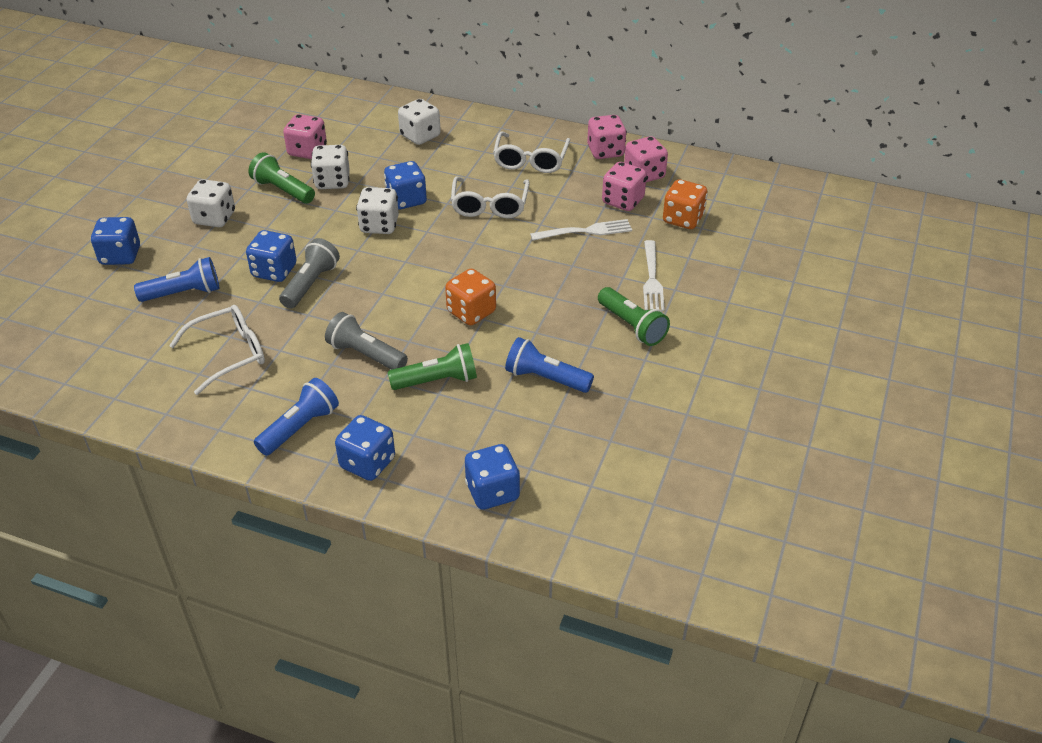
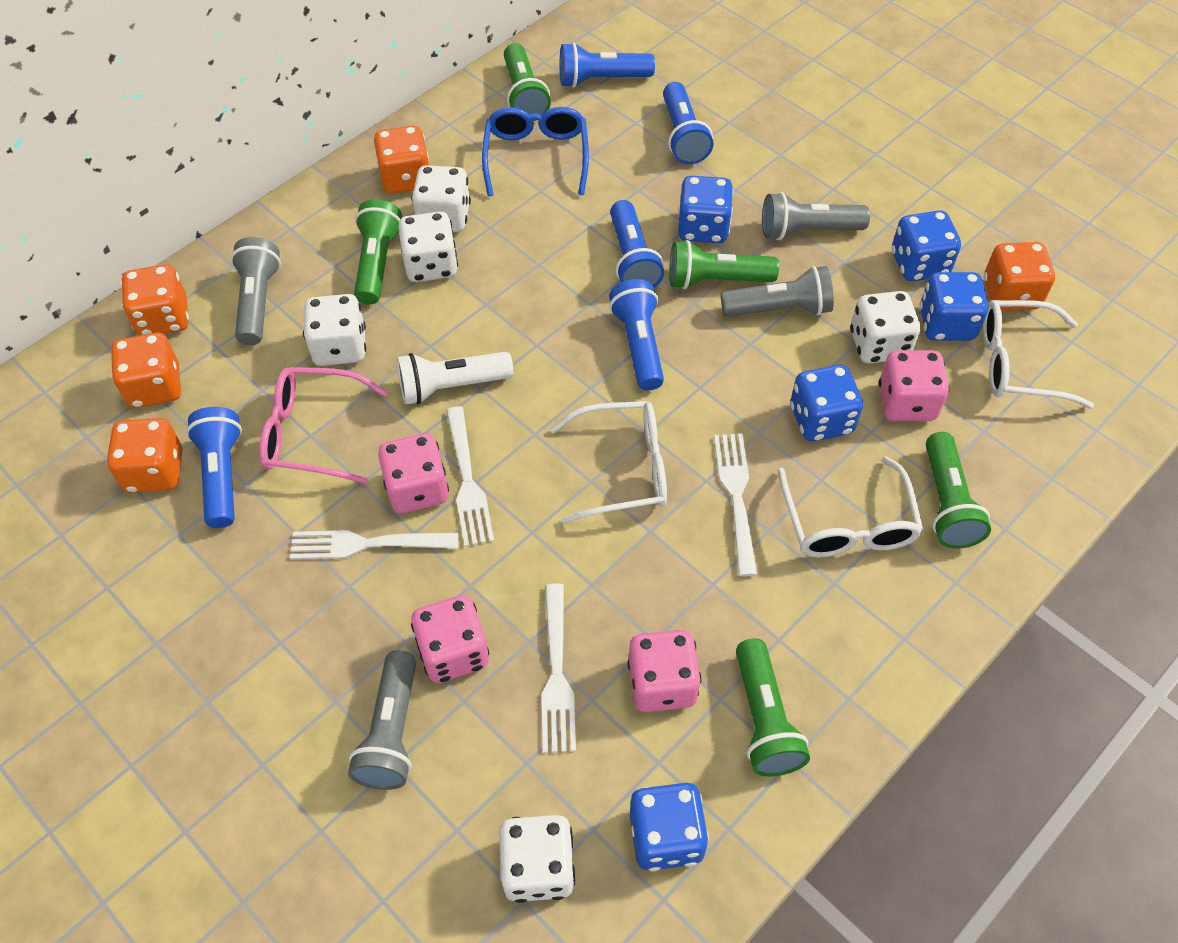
blue flashlight: 3 -> 5
blue glasses: 0 -> 1
green flashlight: 3 -> 5
grey flashlight: 2 -> 4
orange dice: 2 -> 5
pink glasses: 0 -> 1
white dice: 4 -> 5
white flashlight: 0 -> 1
white fork: 2 -> 4

